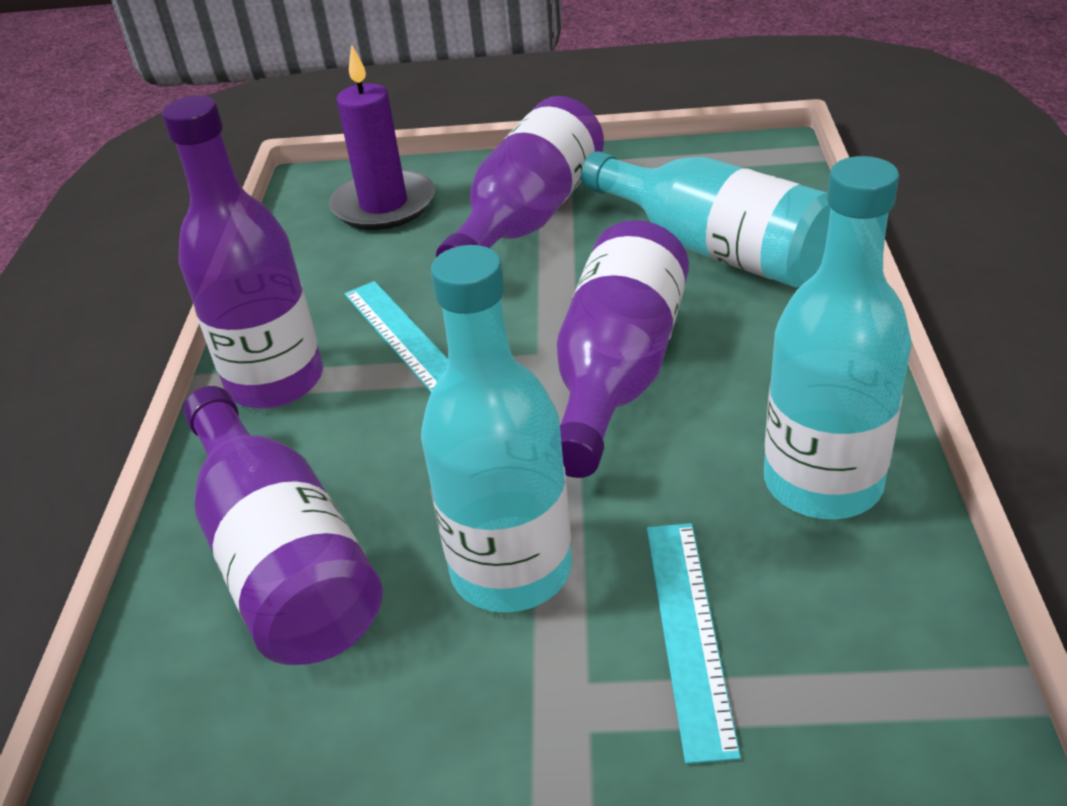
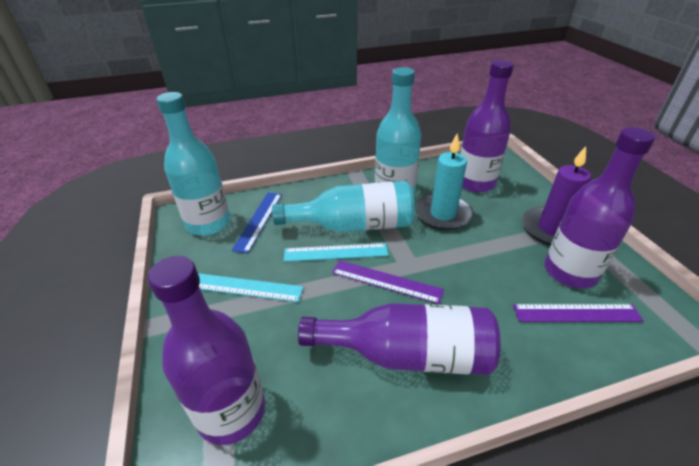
blue ruler: 0 -> 1
purple ruler: 0 -> 2
turquoise candle: 0 -> 1

